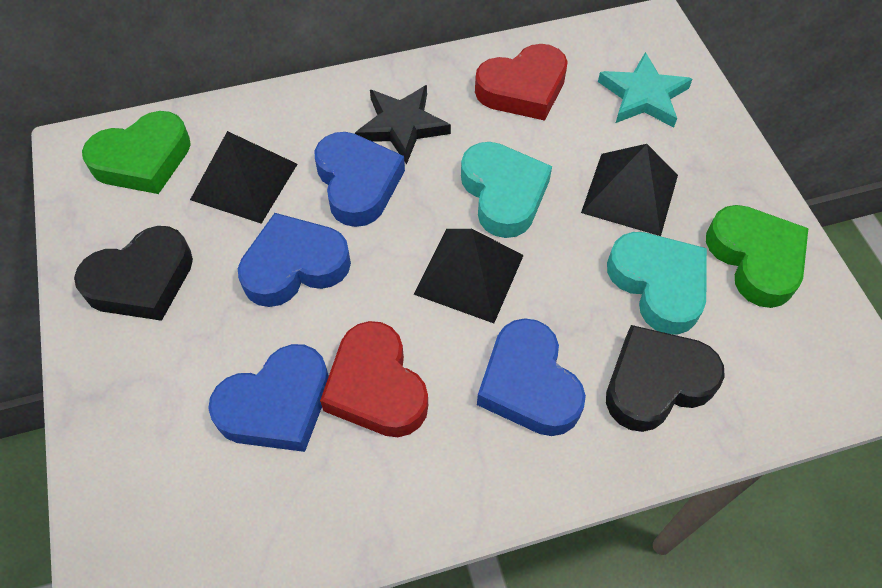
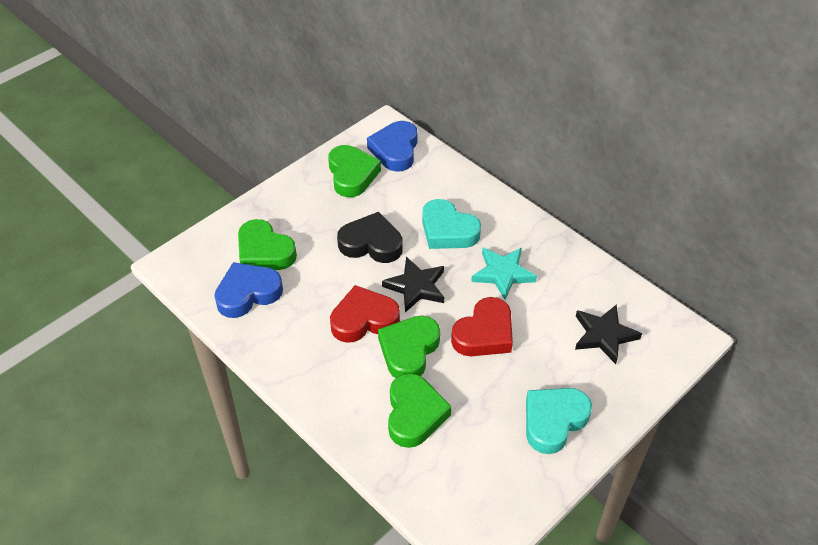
black heart: 2 -> 1
black pyramid: 3 -> 0
black star: 1 -> 2
blue heart: 4 -> 2
green heart: 2 -> 4

